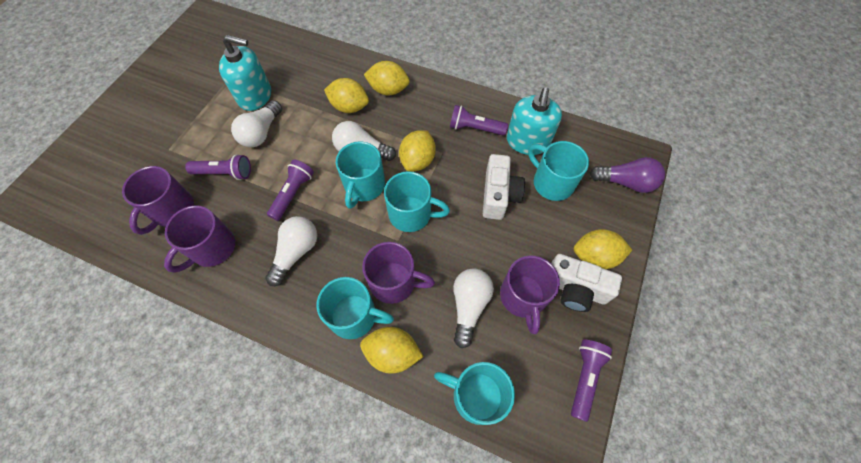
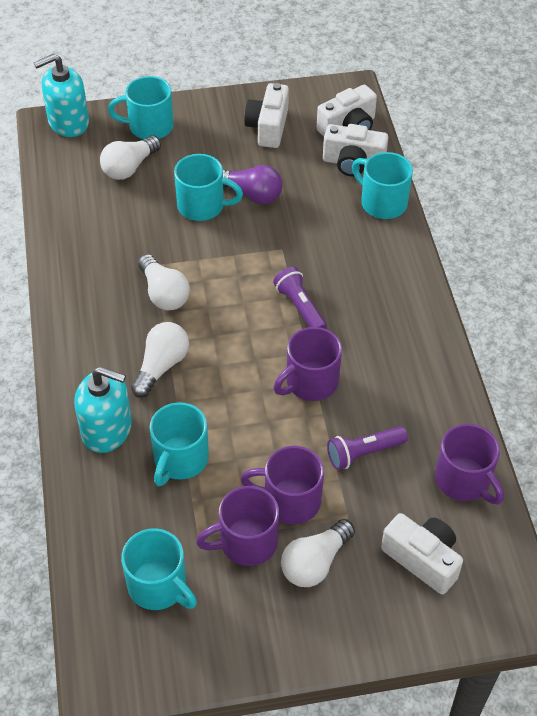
purple flashlight: 4 -> 2
white camera: 2 -> 4
yellow lemon: 5 -> 0

